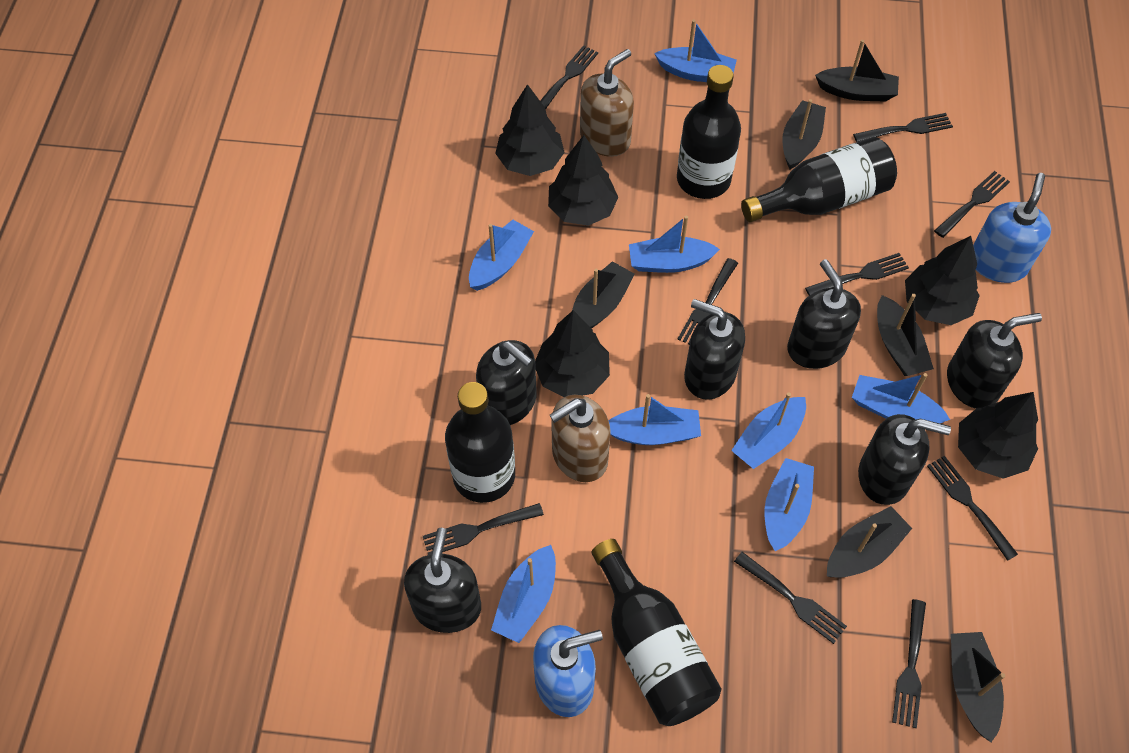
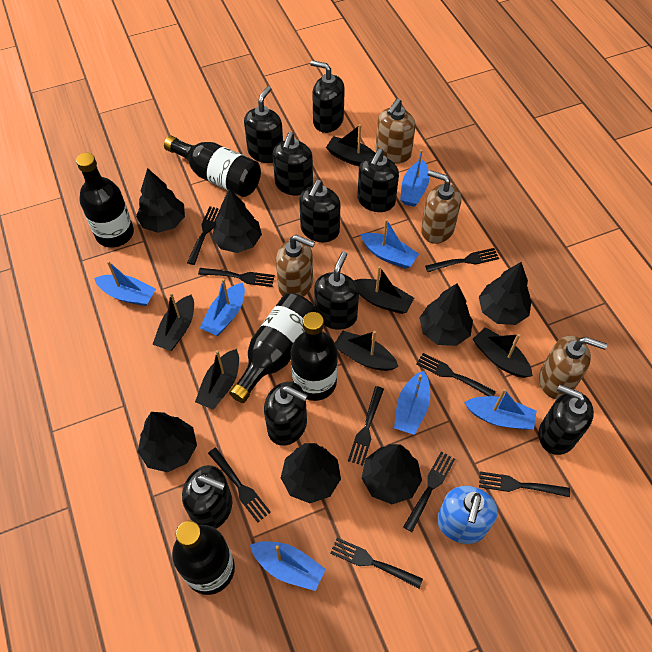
black bottle: 4 -> 5
black soap dispenser: 6 -> 9
black tree: 5 -> 7
blue boat: 8 -> 7
blue soap dispenser: 2 -> 1
brown soap dispenser: 2 -> 4

